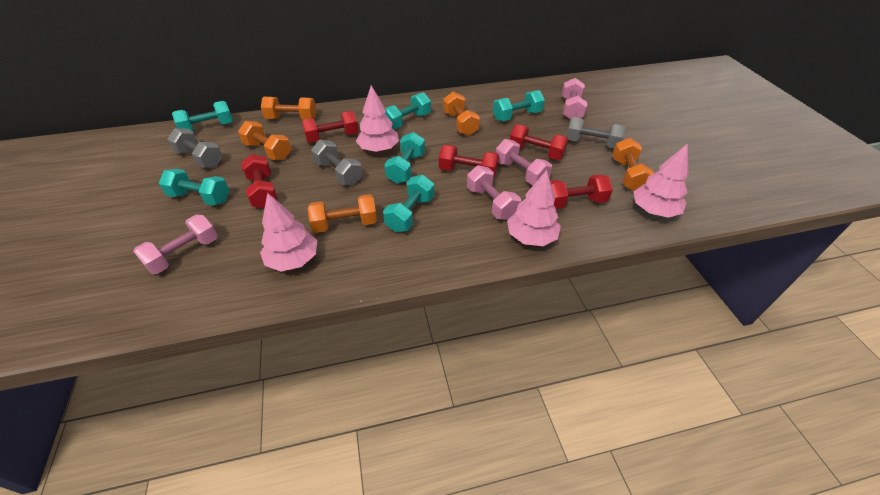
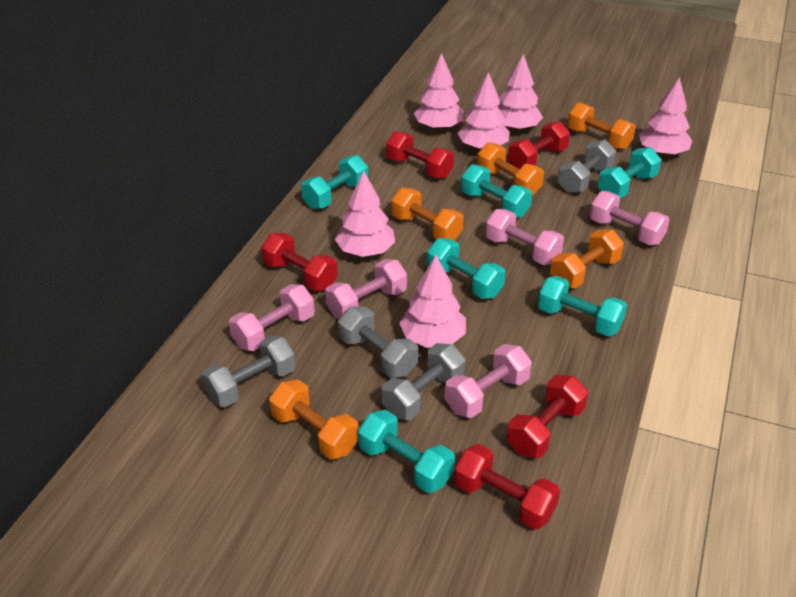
grey dumbbell: 3 -> 4
pink dumbbell: 4 -> 5
pink tree: 4 -> 6

